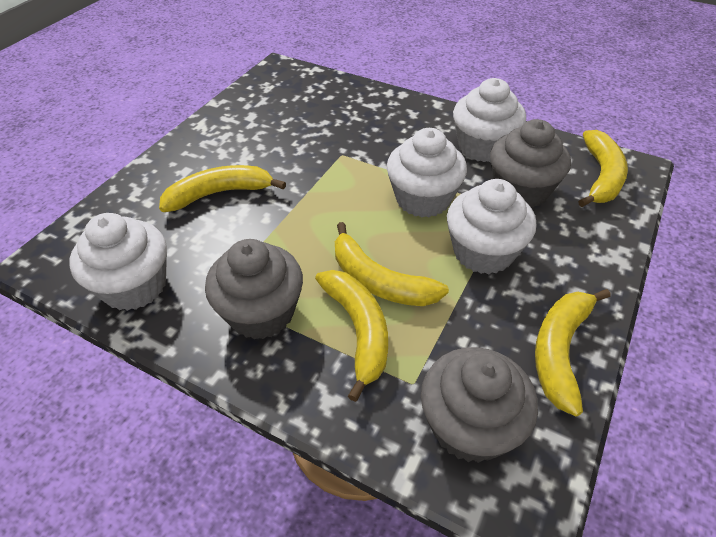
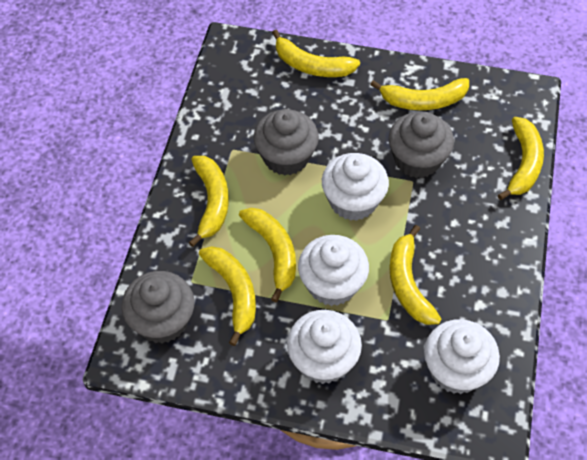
yellow banana: 5 -> 7

